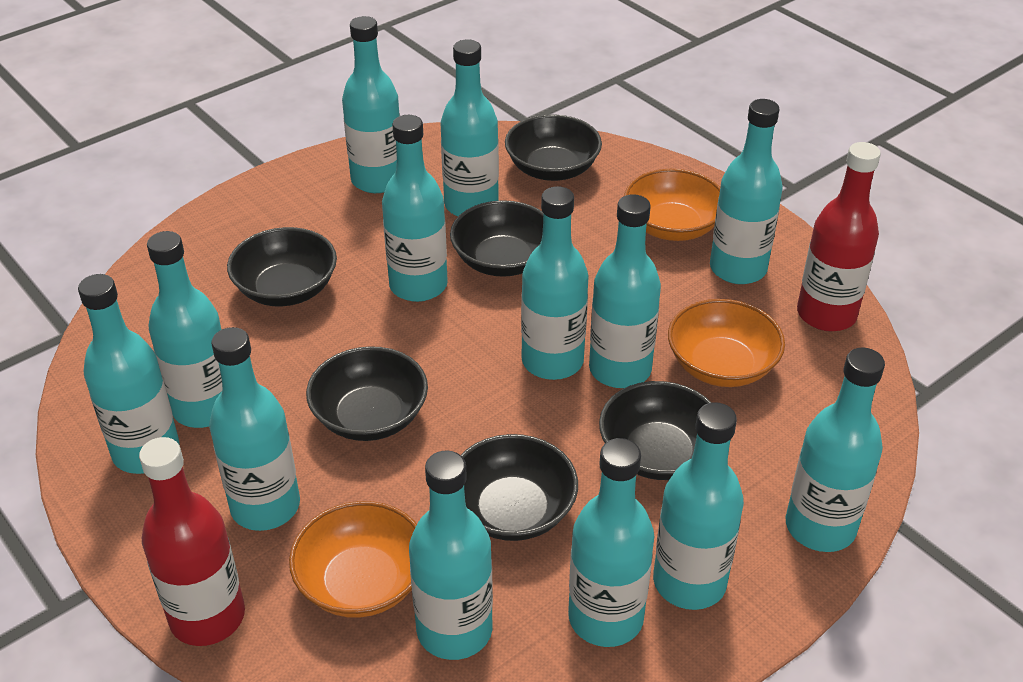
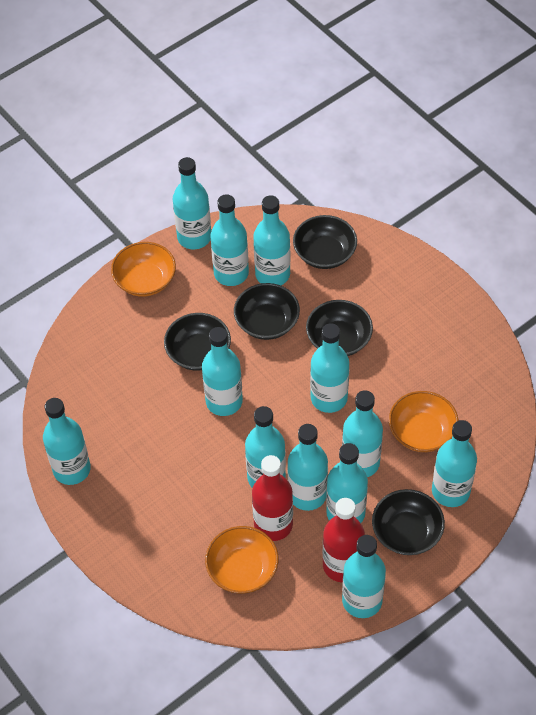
black bowl: 6 -> 5
turquoise bottle: 13 -> 12

